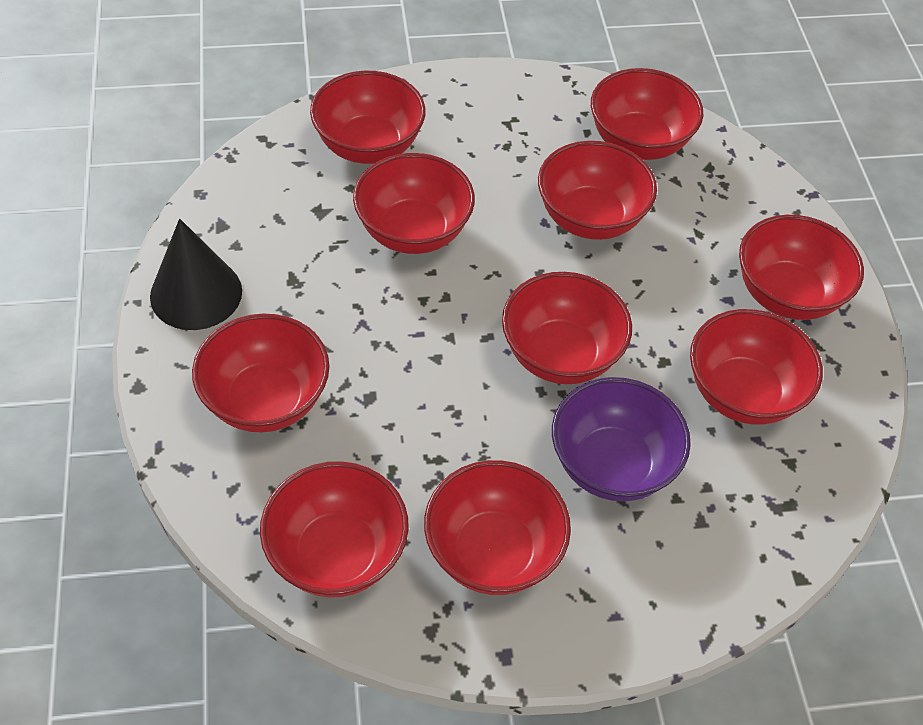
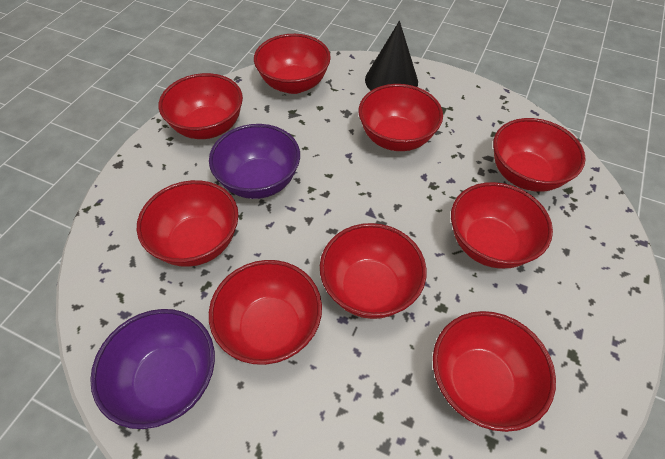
purple bowl: 1 -> 2
red bowl: 10 -> 9

